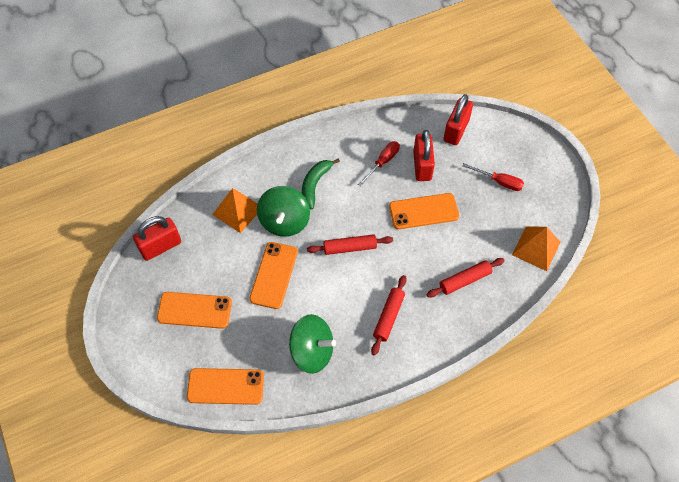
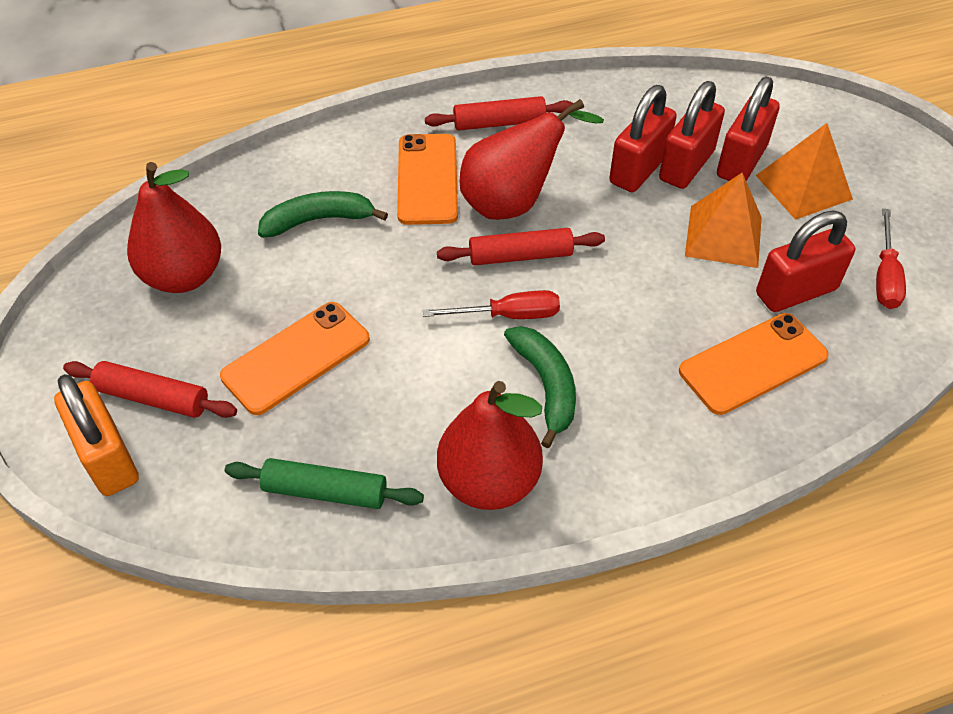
green banana: 1 -> 2
green rolling pin: 0 -> 1
green spinning top: 2 -> 0
orange padlock: 0 -> 1
orange phone: 4 -> 3
red padlock: 3 -> 4
red pear: 0 -> 3

